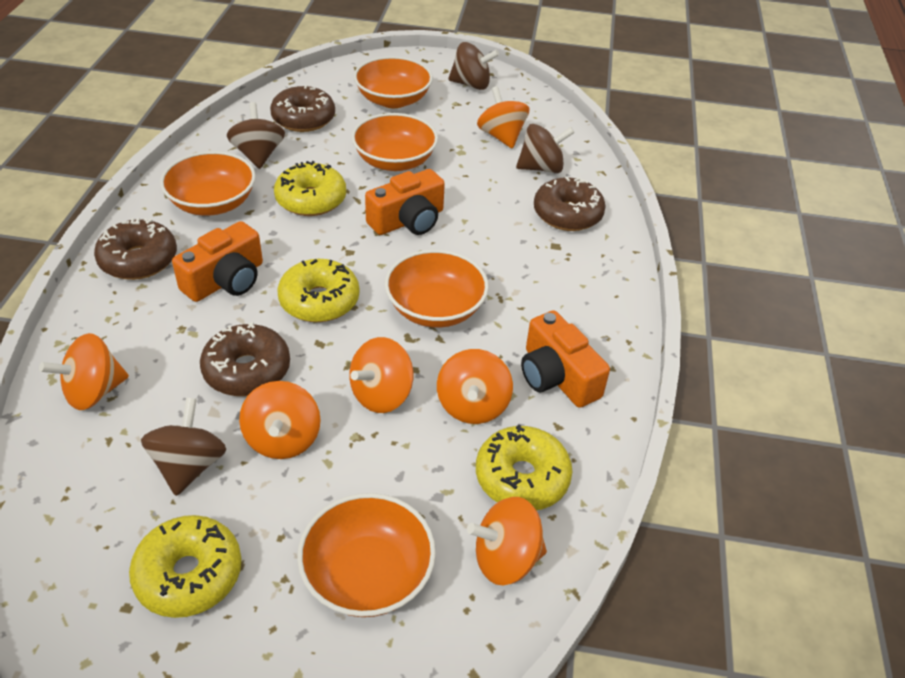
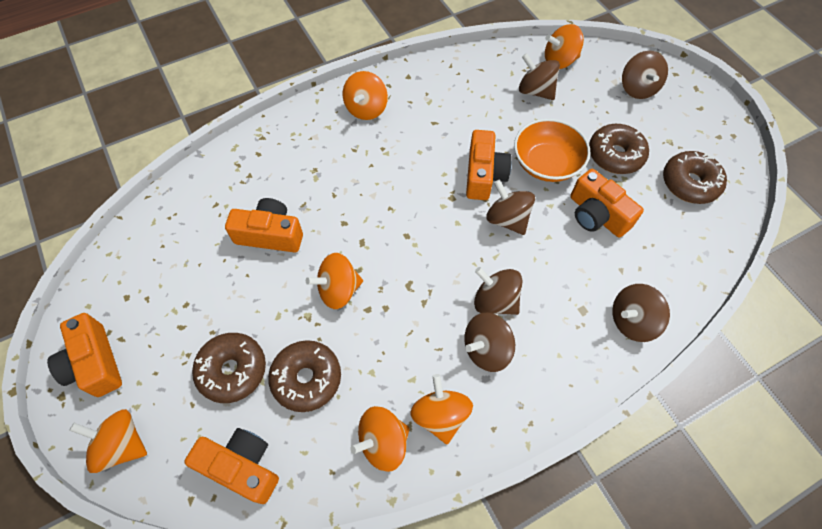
brown spinning top: 4 -> 6
orange bowl: 5 -> 1
orange camera: 3 -> 5
yellow donut: 4 -> 0

